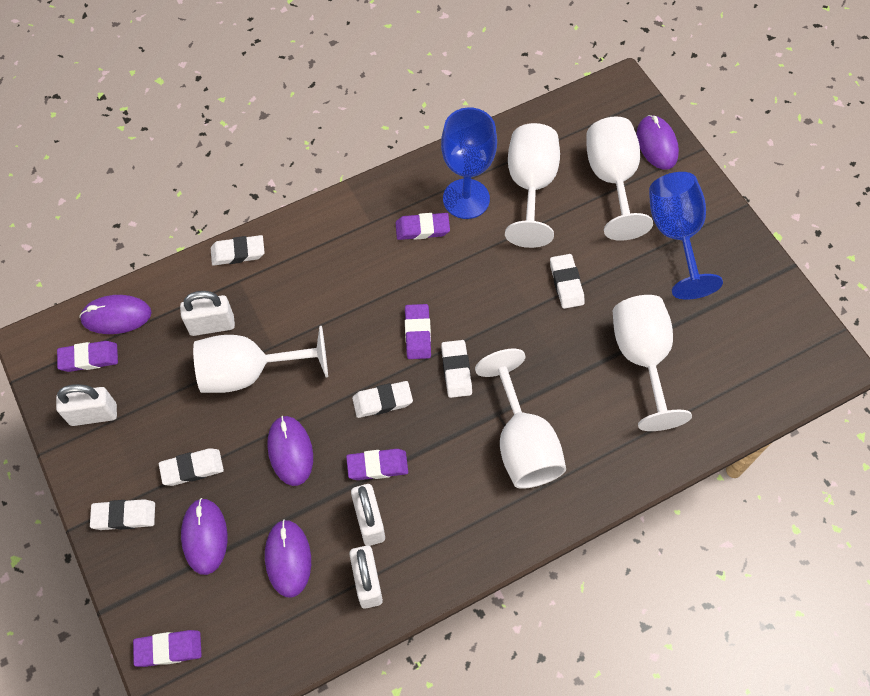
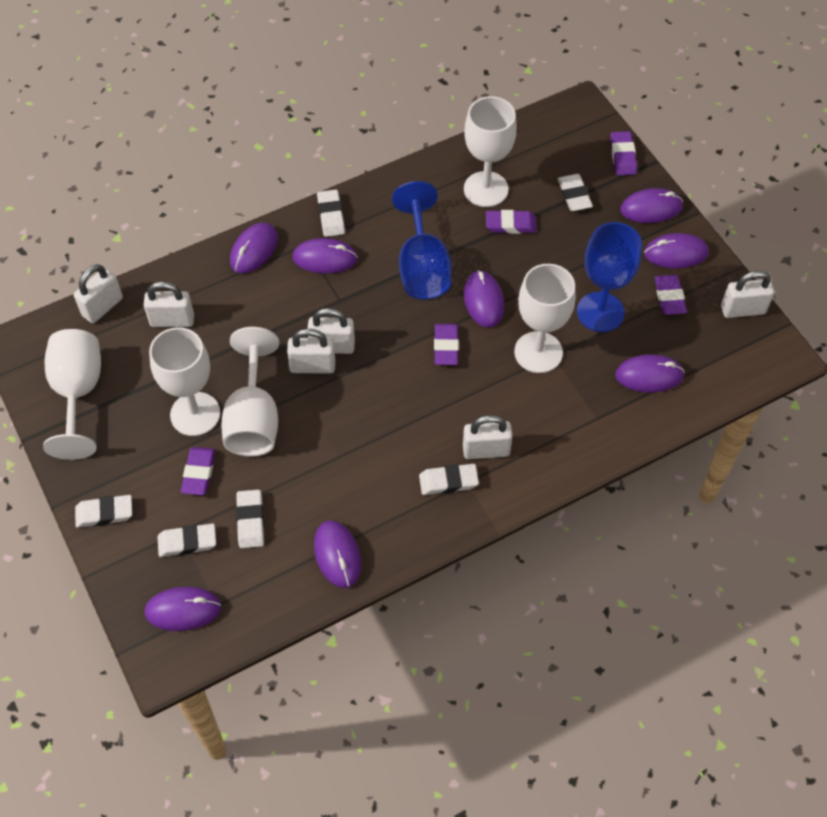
purple mouse: 5 -> 8
white padlock: 4 -> 6

